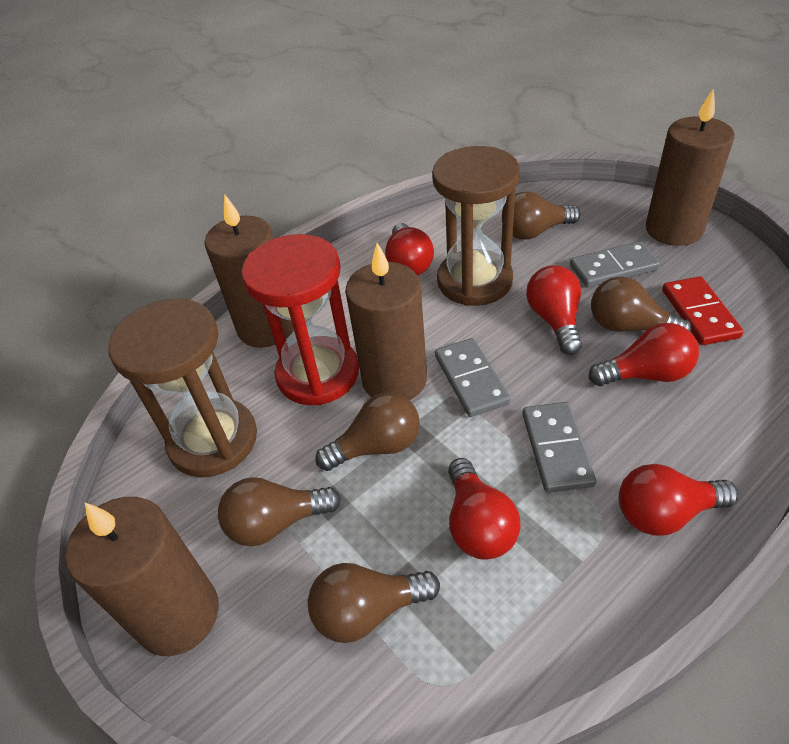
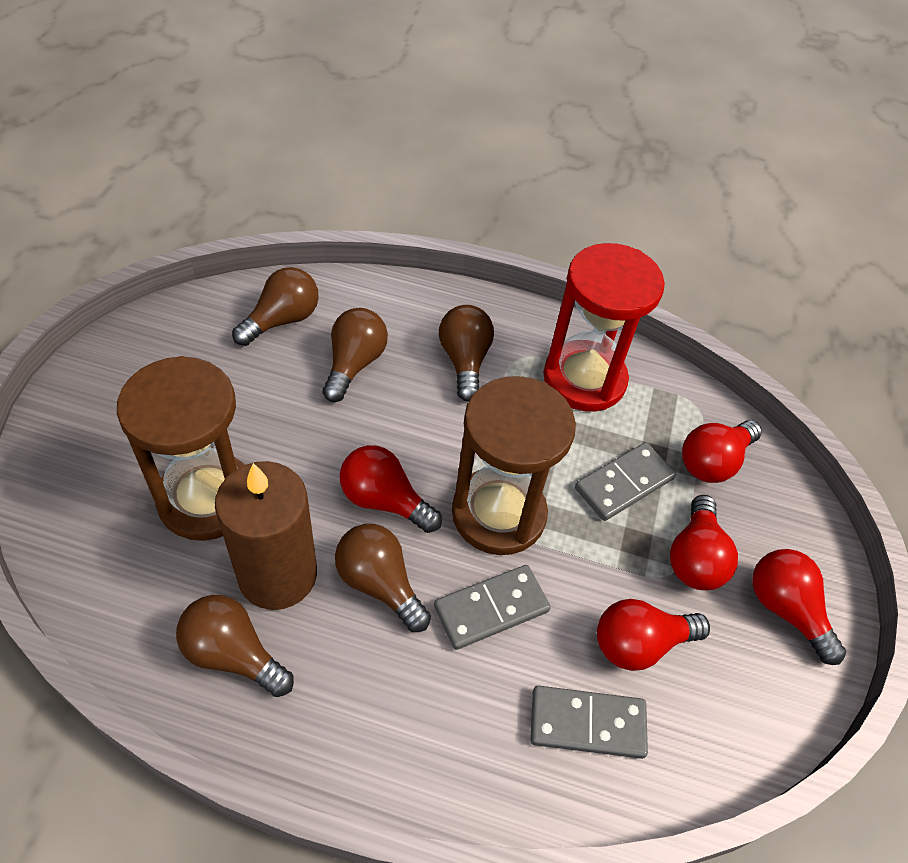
brown candle: 4 -> 1
red domino: 1 -> 0

